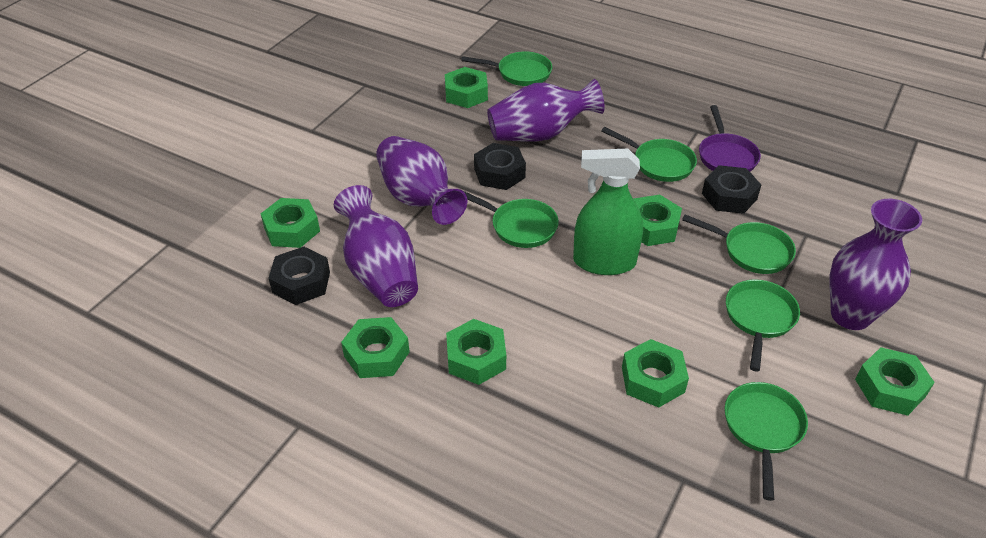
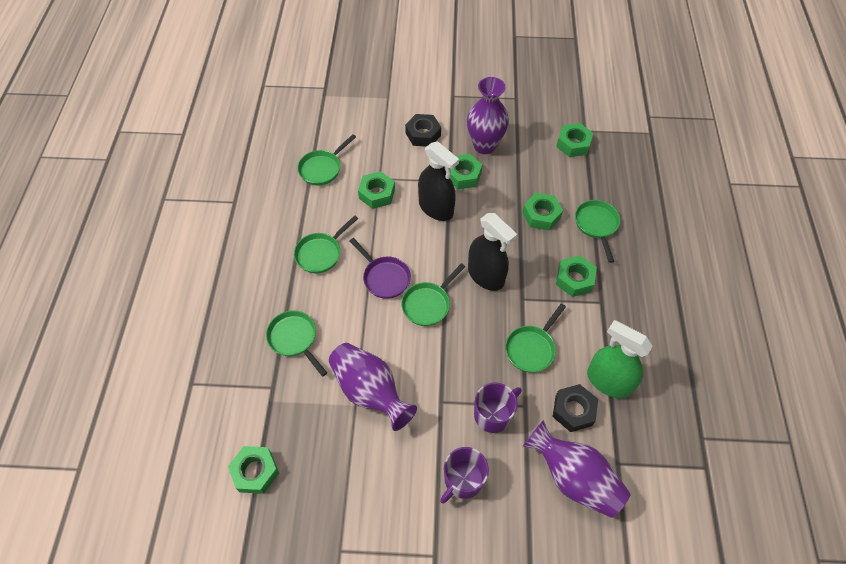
black nut: 3 -> 2
black spray bottle: 0 -> 2
green nut: 7 -> 6
purple mug: 0 -> 2
purple vase: 4 -> 3

